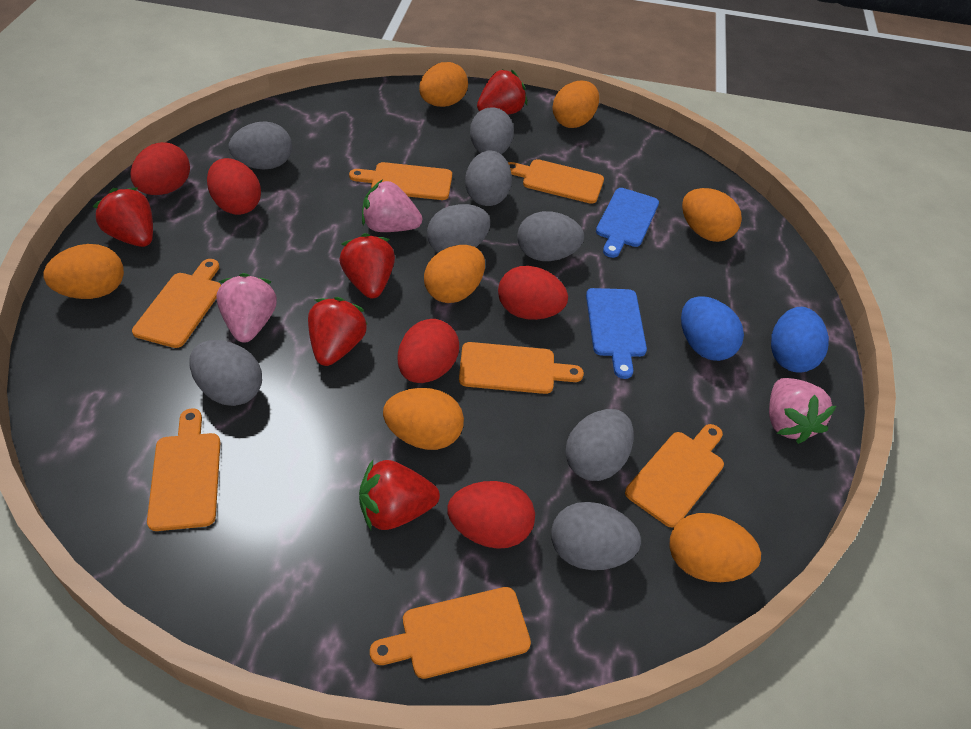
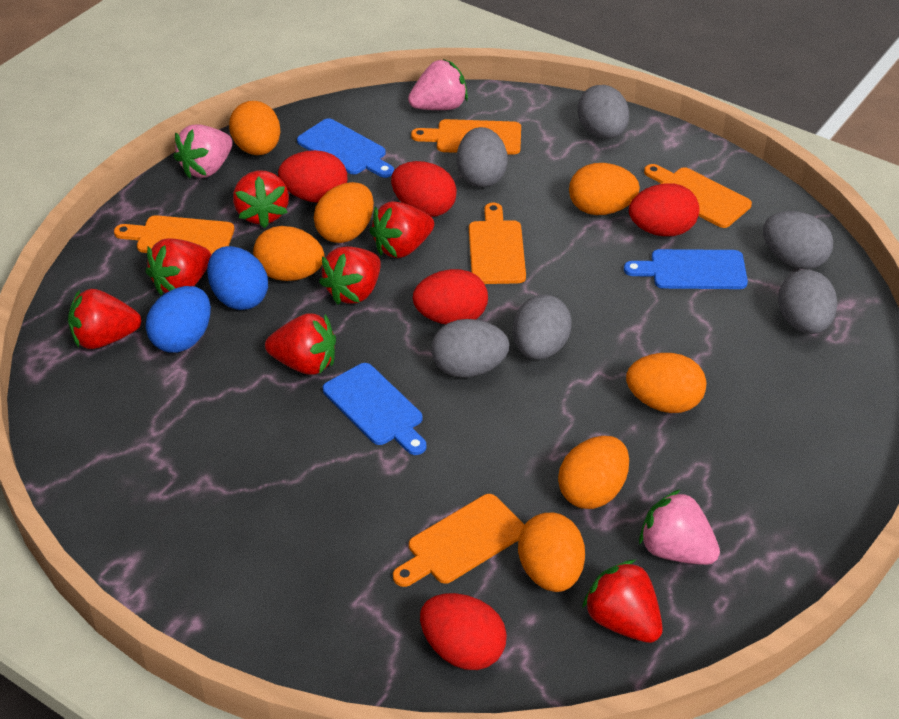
blue cutting board: 2 -> 3
grey egg: 8 -> 6
orange cutting board: 7 -> 5
red strawberry: 5 -> 7

